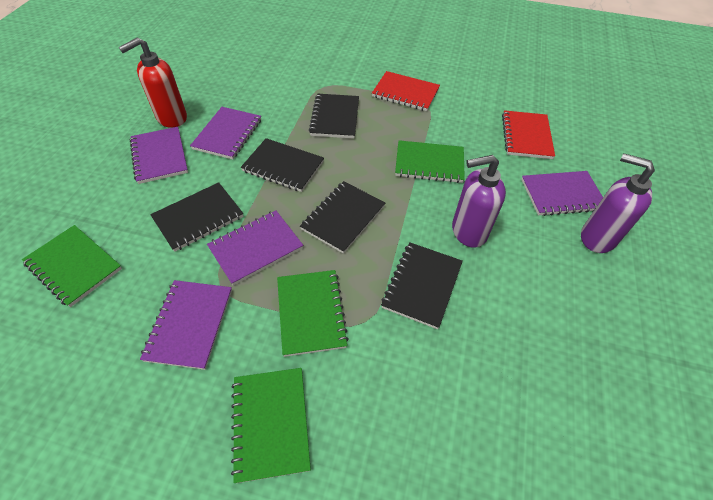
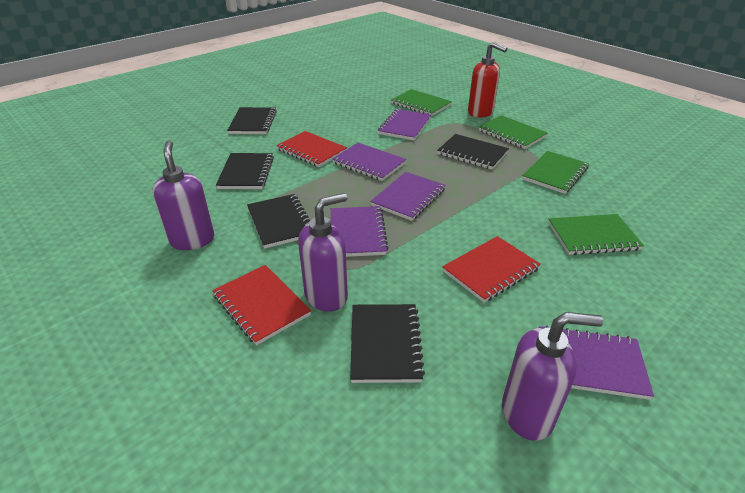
purple soap dispenser: 2 -> 3
red notebook: 2 -> 3

